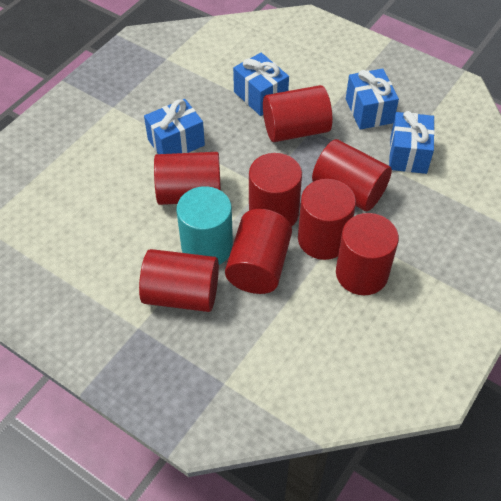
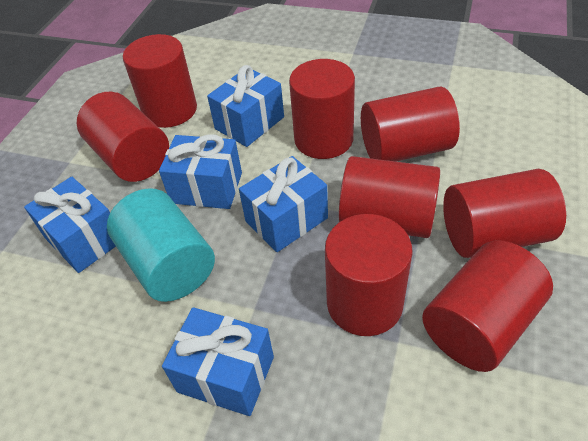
blue gift: 4 -> 5

